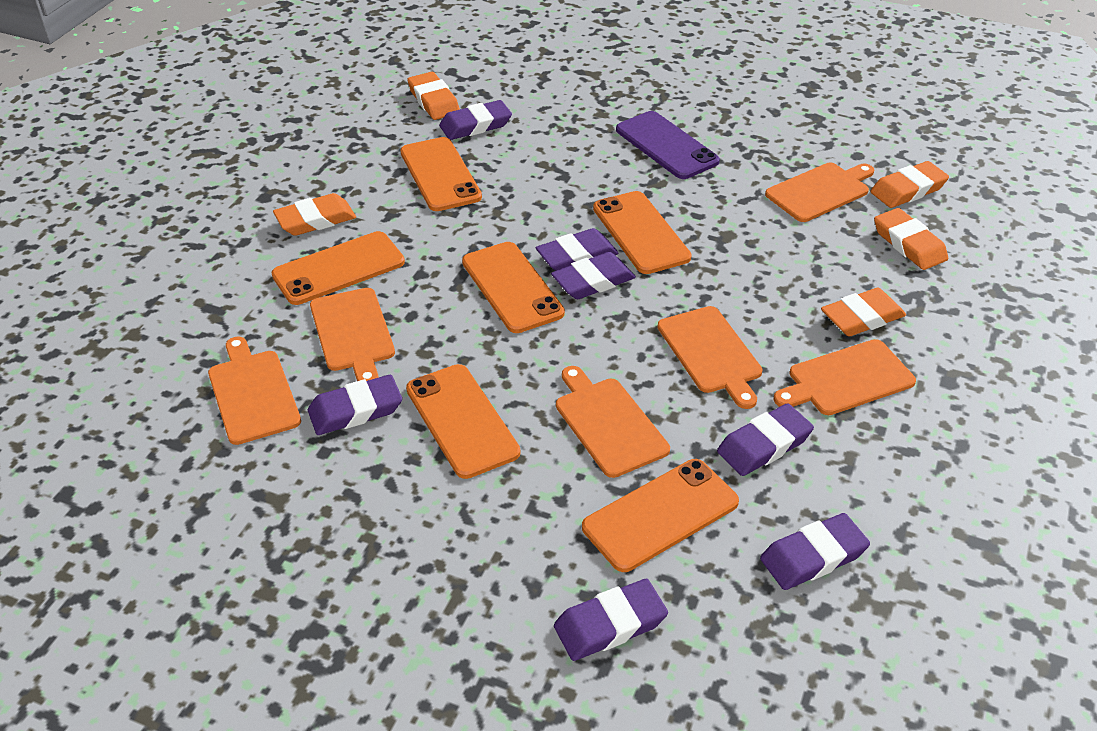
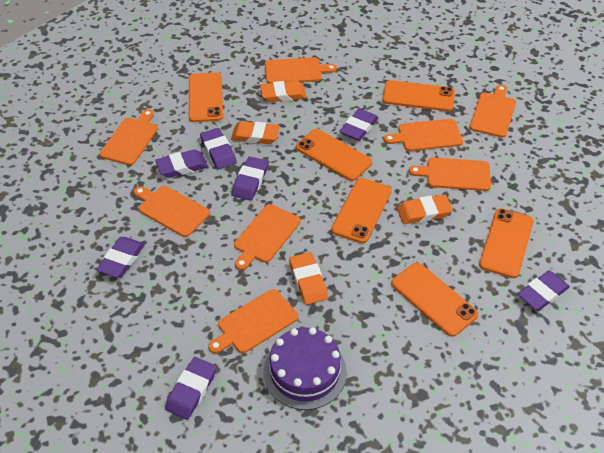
orange cutting board: 6 -> 8
orange eraser: 5 -> 4
purple cake: 0 -> 1
purple phone: 1 -> 0

